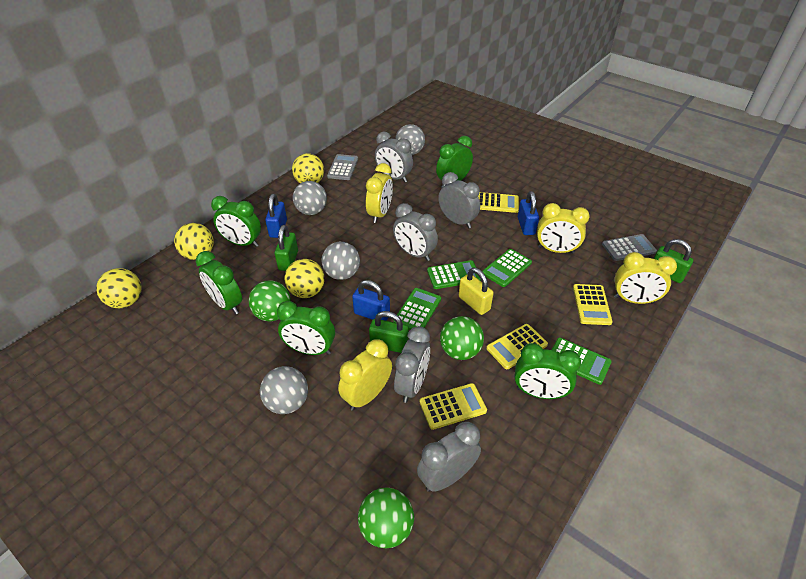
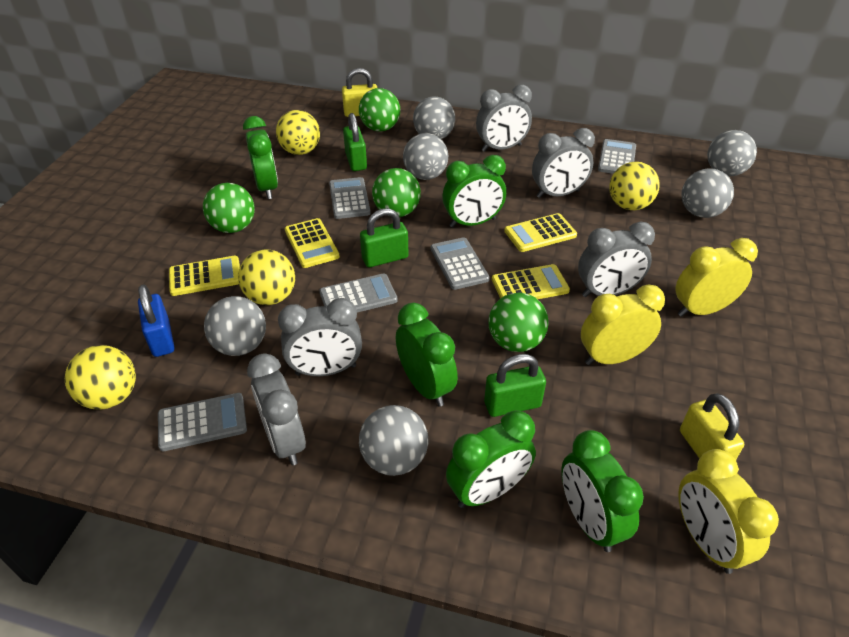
blue padlock: 3 -> 1
green ball: 3 -> 4
green calculator: 4 -> 0
grey ball: 4 -> 6
grey calculator: 2 -> 5
yellow clock: 4 -> 3
yellow padlock: 1 -> 2

